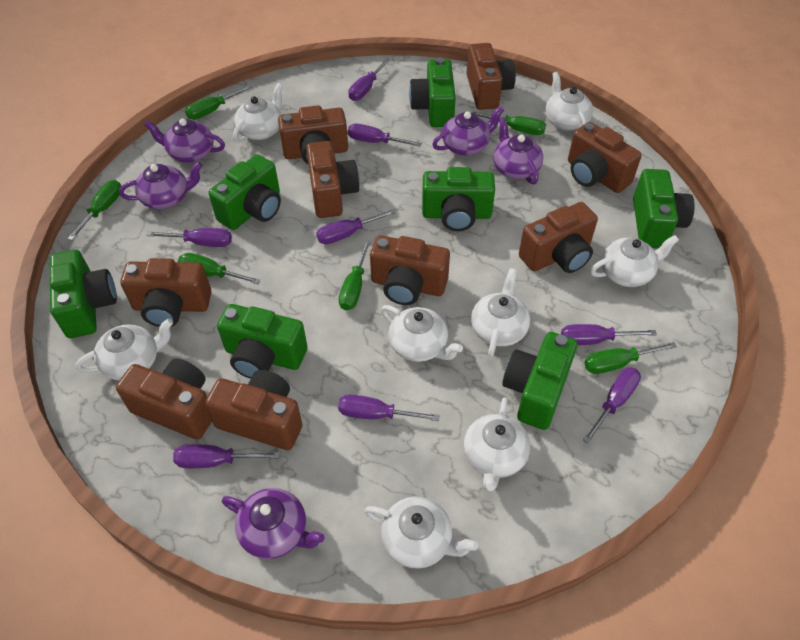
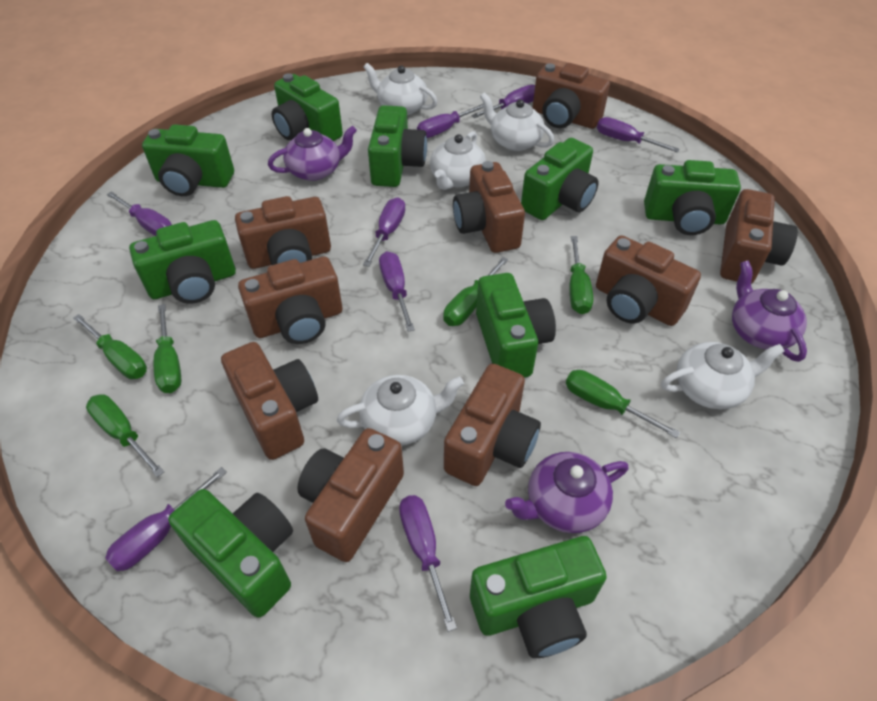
green camera: 7 -> 9
purple teapot: 5 -> 3
white teapot: 8 -> 5

